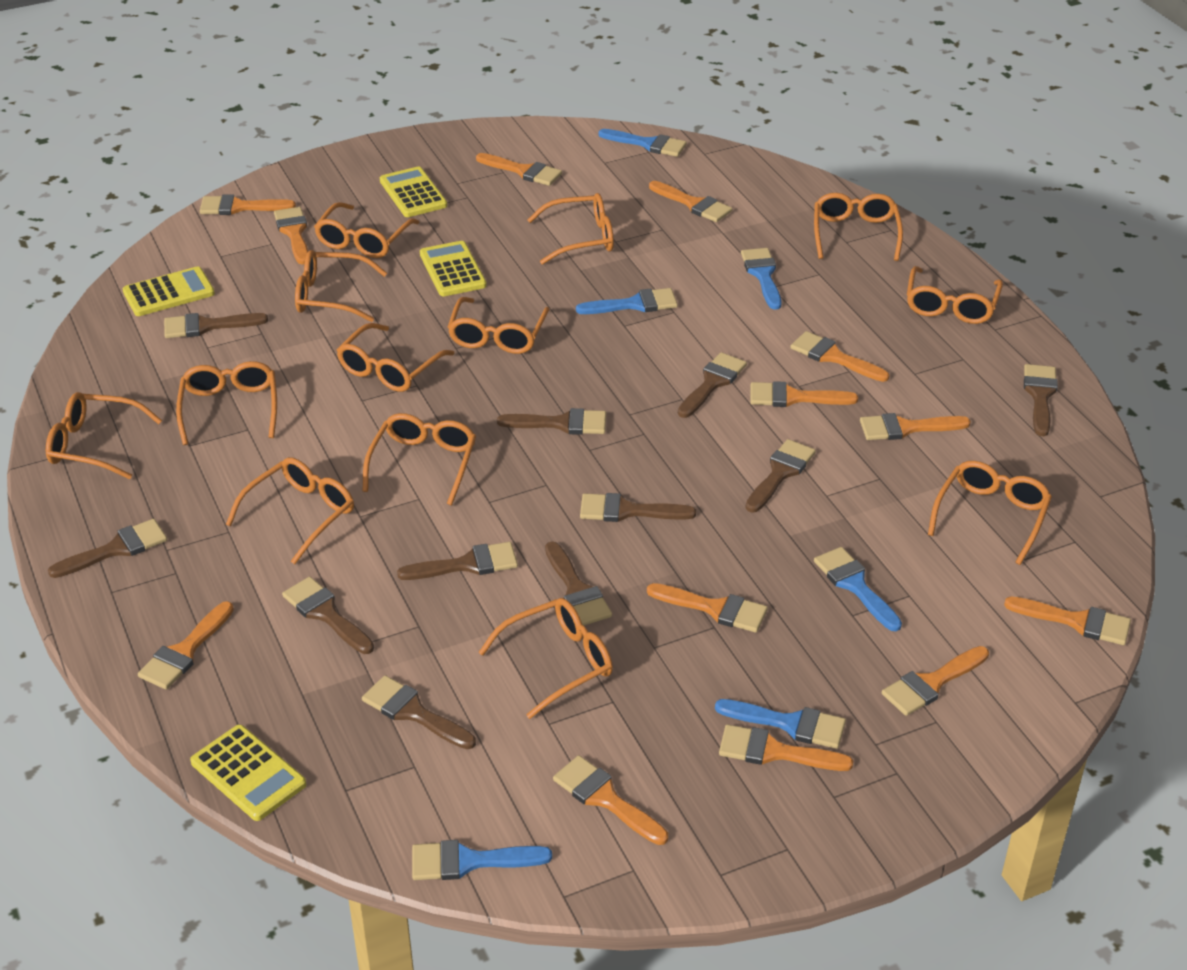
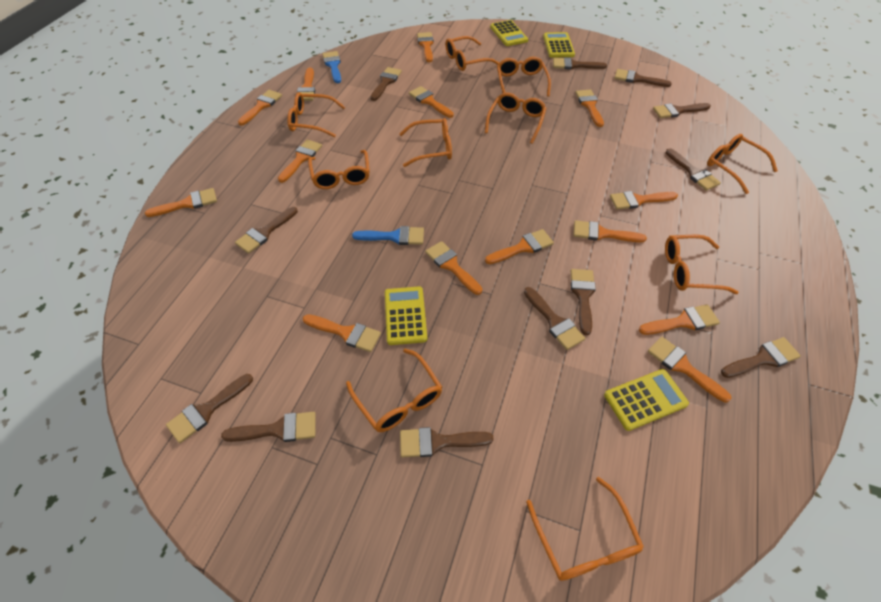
blue brush: 6 -> 2
brown brush: 11 -> 12
orange brush: 13 -> 14
orange glasses: 13 -> 10

